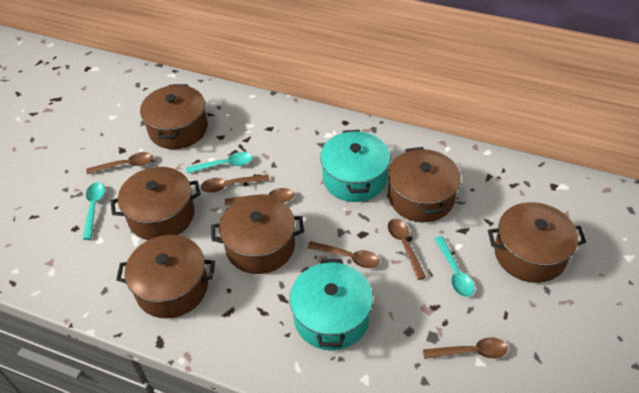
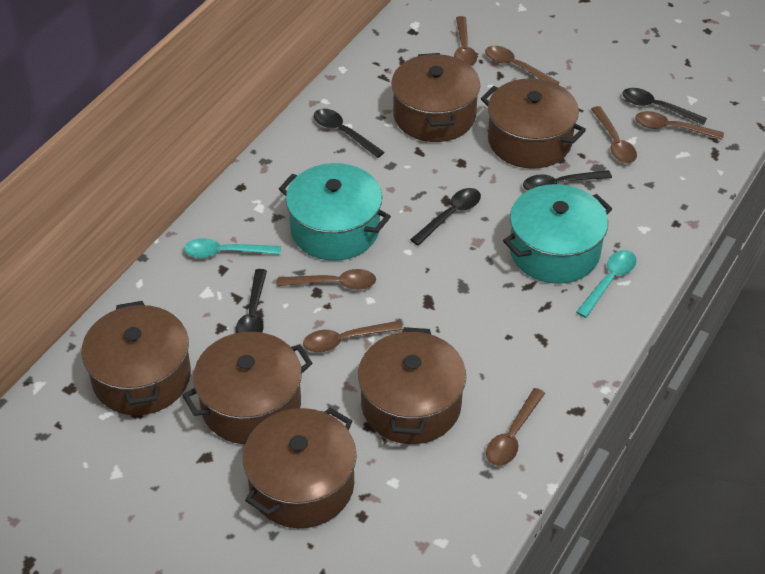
black spoon: 0 -> 5
brown spoon: 6 -> 7
turquoise spoon: 3 -> 2

